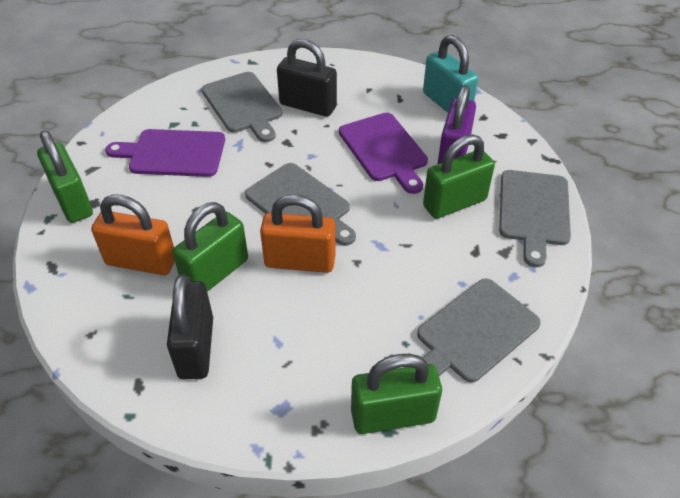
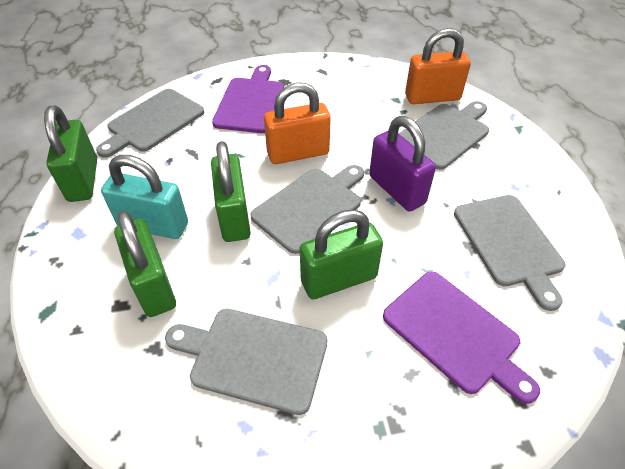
black padlock: 2 -> 0
grey cutting board: 4 -> 5

